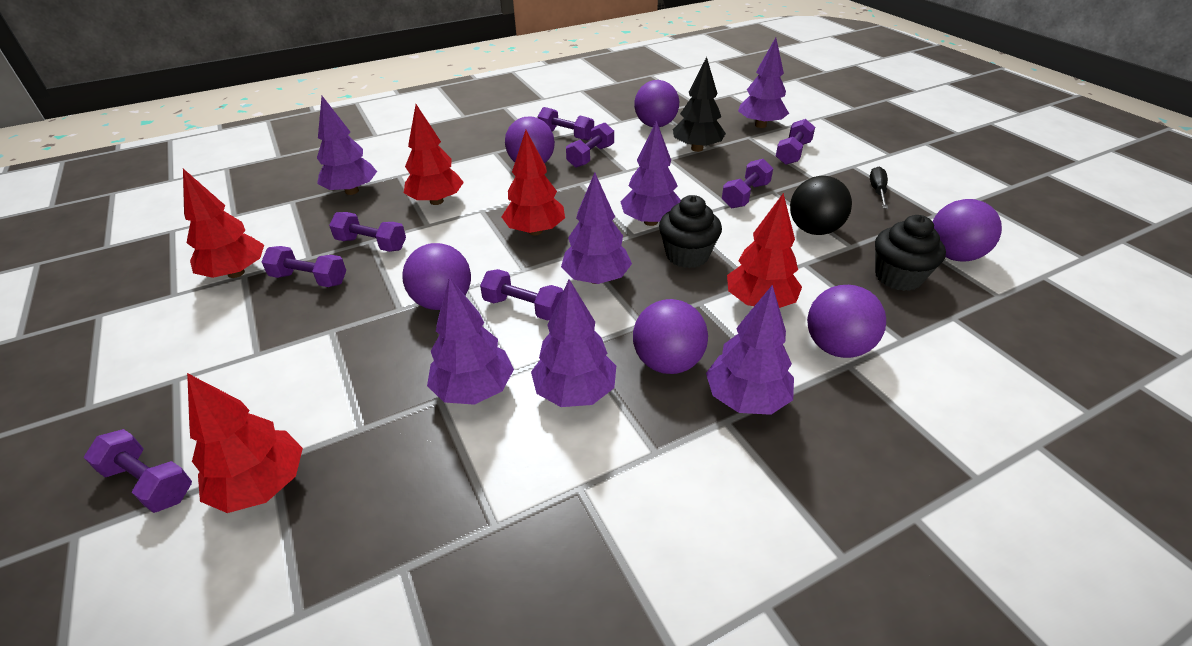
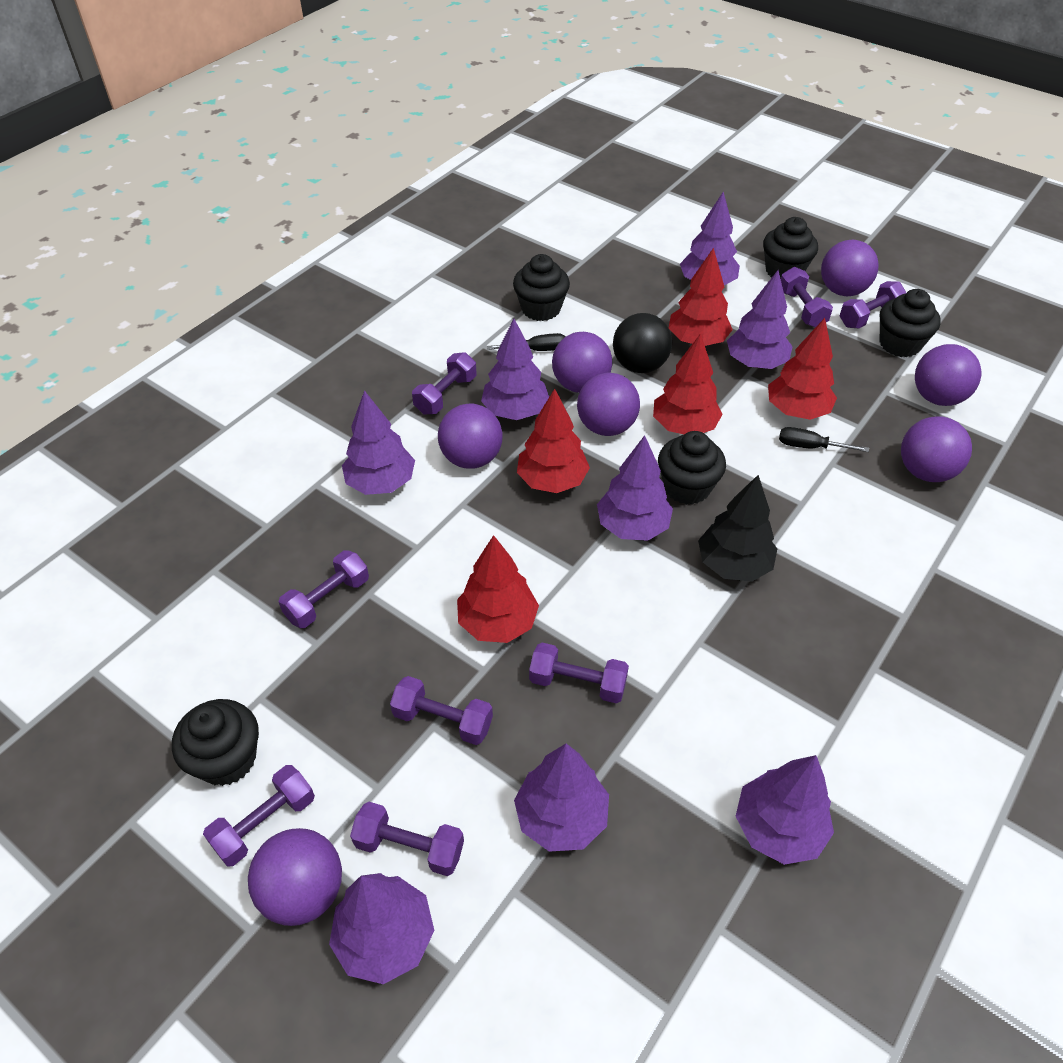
black cupcake: 2 -> 5
black screwdriver: 1 -> 2
purple ball: 6 -> 7
purple tree: 7 -> 8

